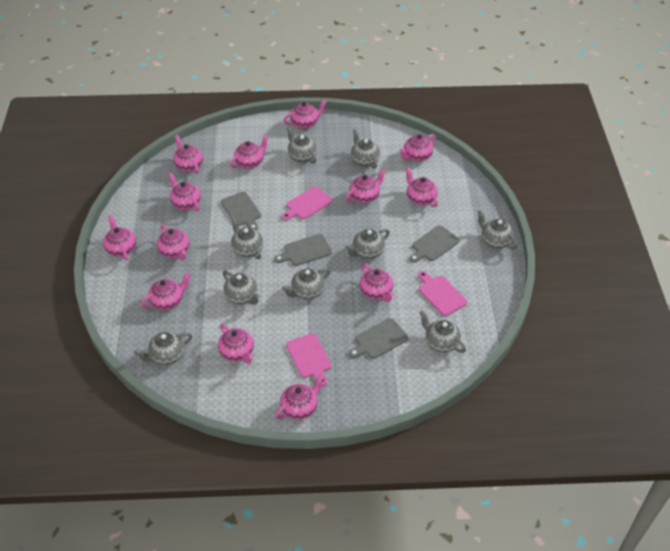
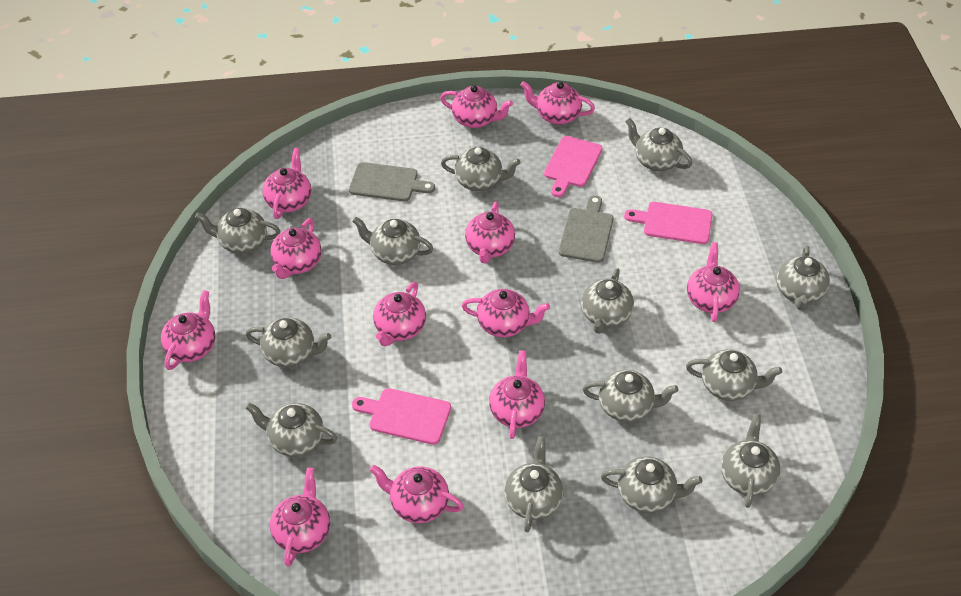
grey cutting board: 4 -> 2
grey teapot: 9 -> 13
pink teapot: 13 -> 12

